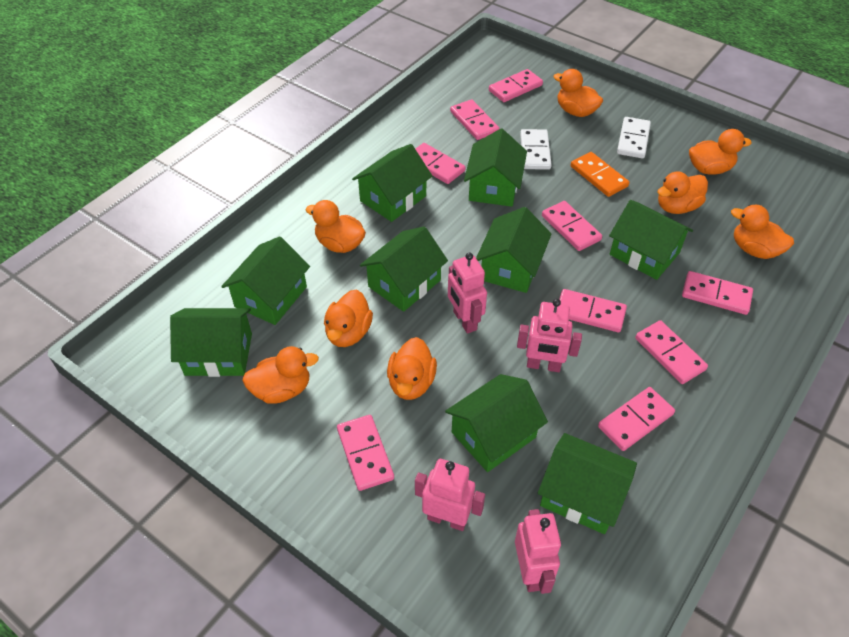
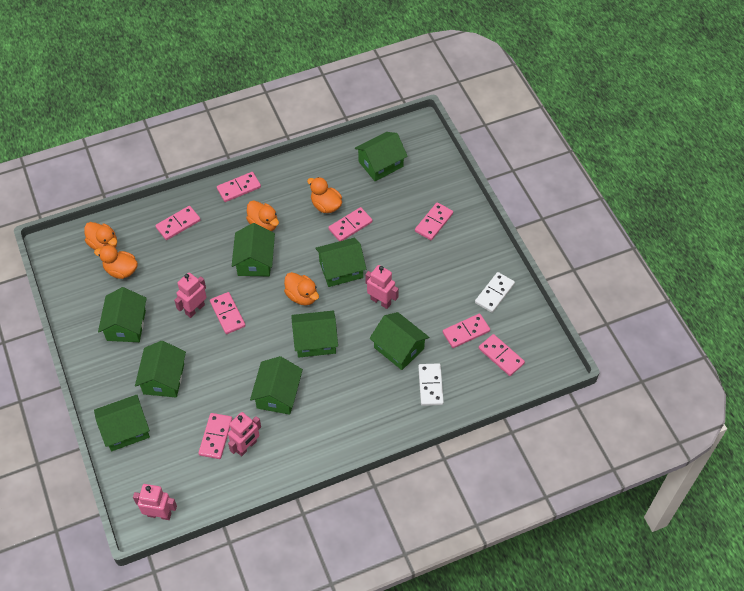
orange domino: 1 -> 0
orange duck: 8 -> 5
pink domino: 9 -> 8

